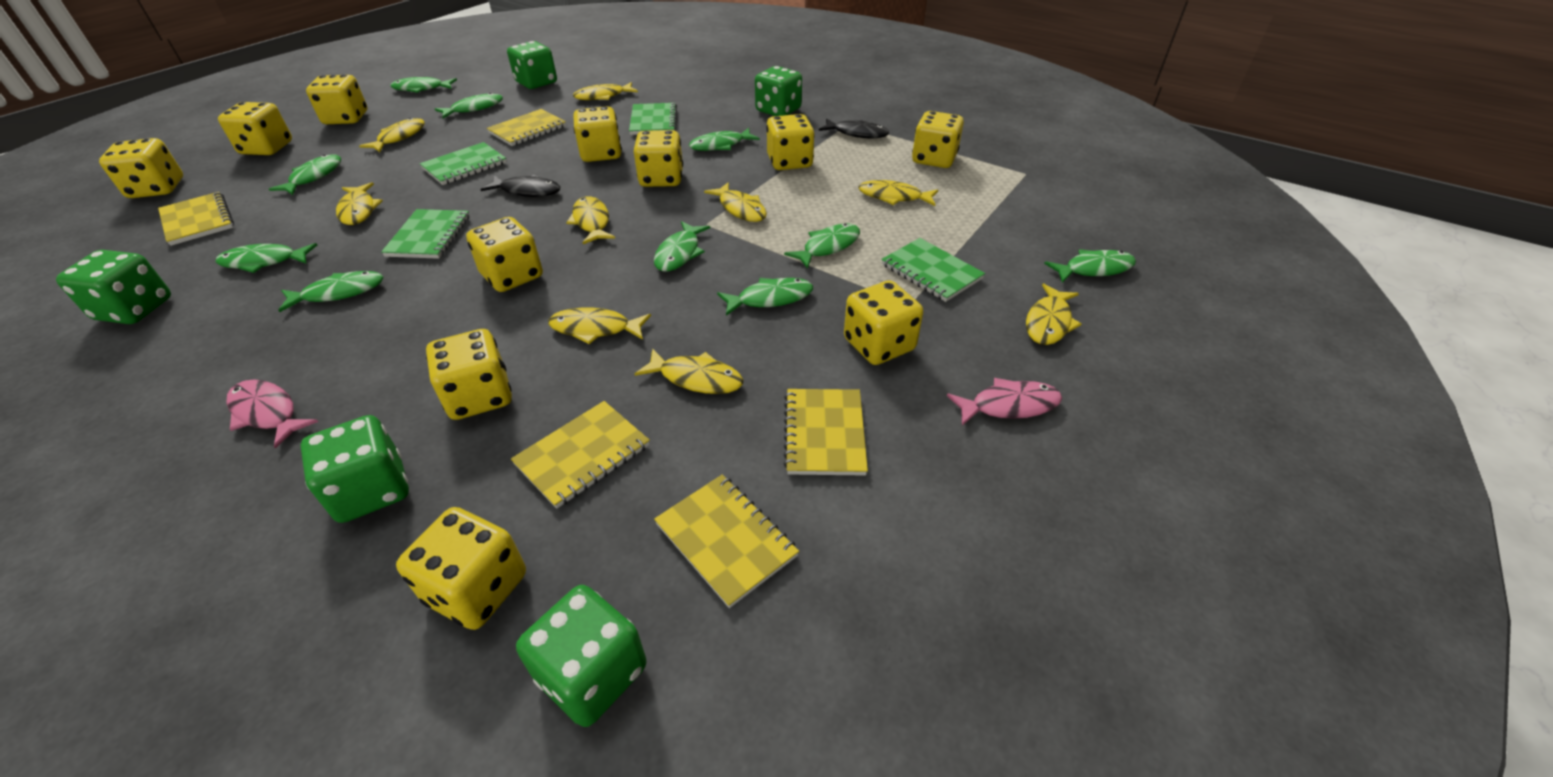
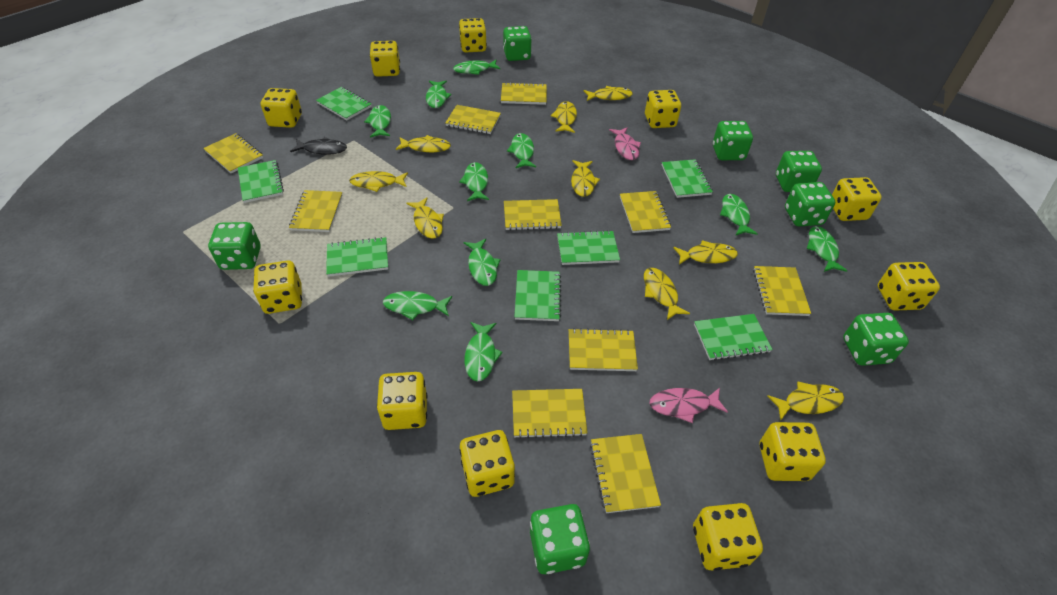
black fish: 2 -> 1
green dice: 5 -> 7
green notebook: 4 -> 7
yellow notebook: 5 -> 10

